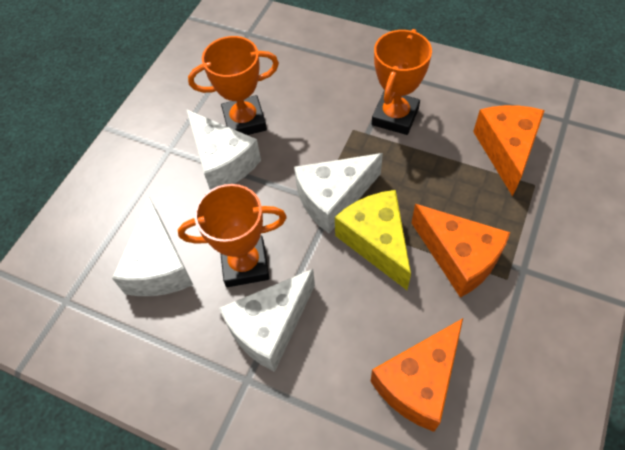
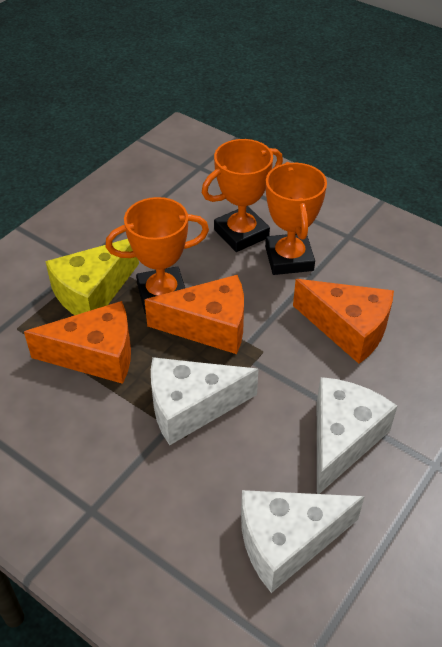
white cheese: 4 -> 3

